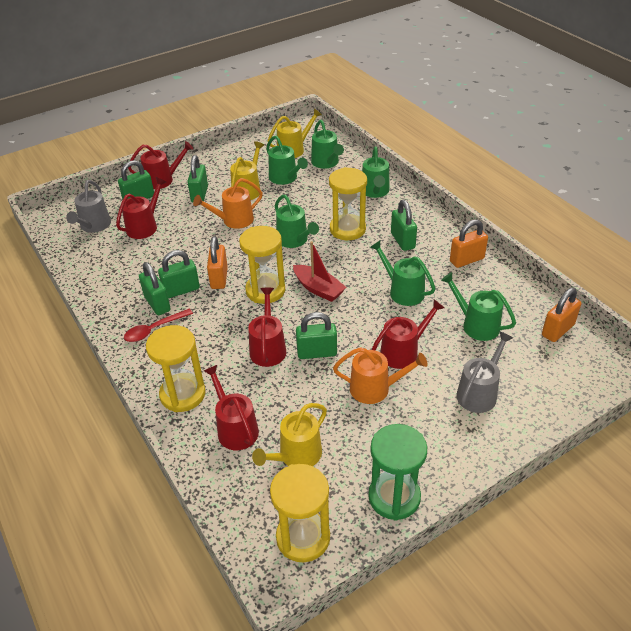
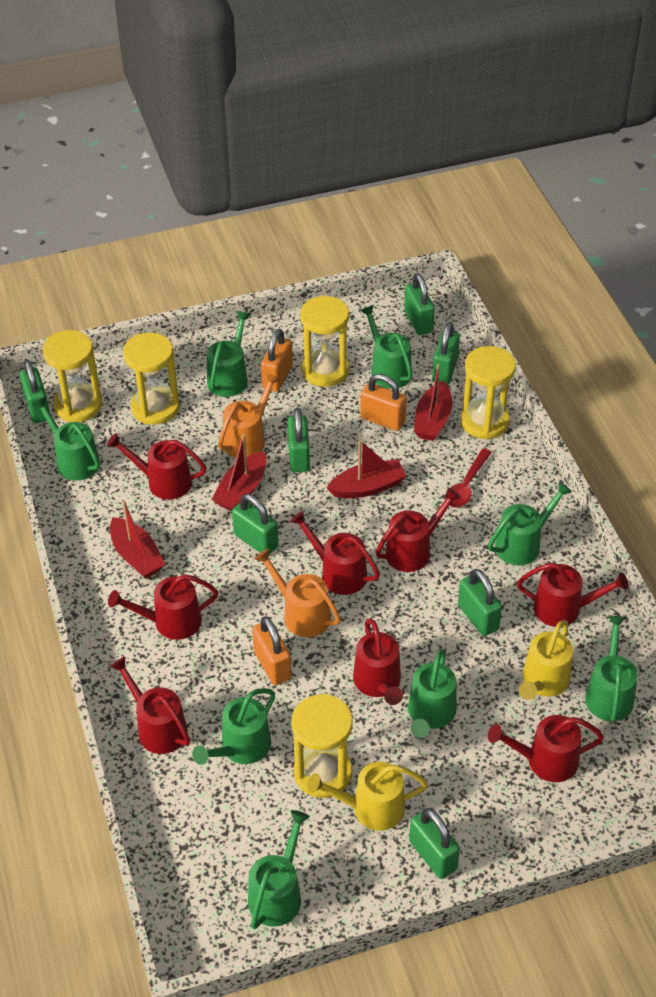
green hourglass: 1 -> 0
green padlock: 6 -> 7
green watering can: 6 -> 8
grey watering can: 2 -> 0
red boat: 1 -> 4
red watering can: 5 -> 8
yellow hourglass: 4 -> 5
yellow watering can: 3 -> 2

